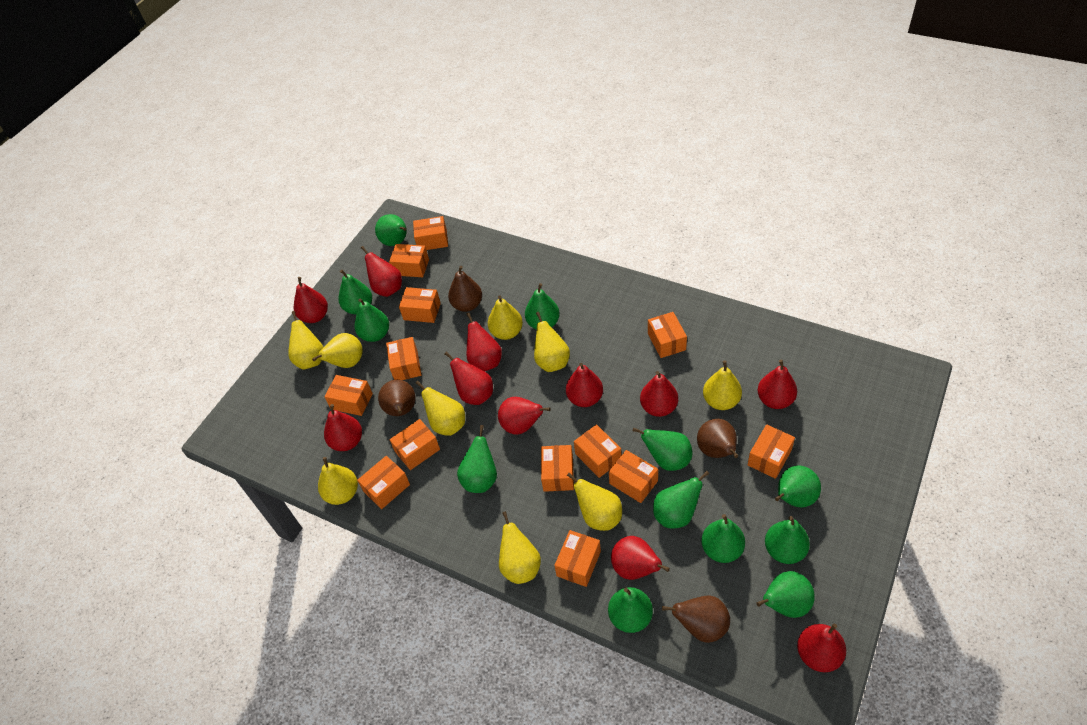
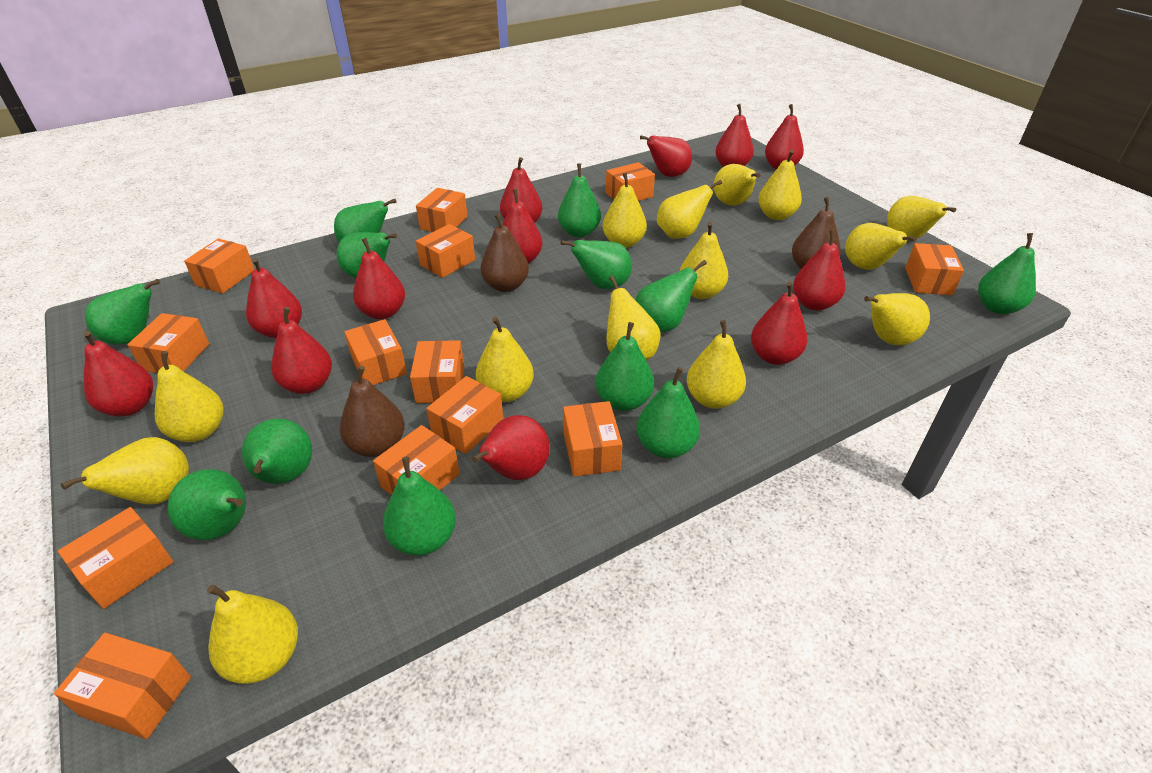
brown pear: 4 -> 3
red pear: 11 -> 12
yellow pear: 9 -> 14

